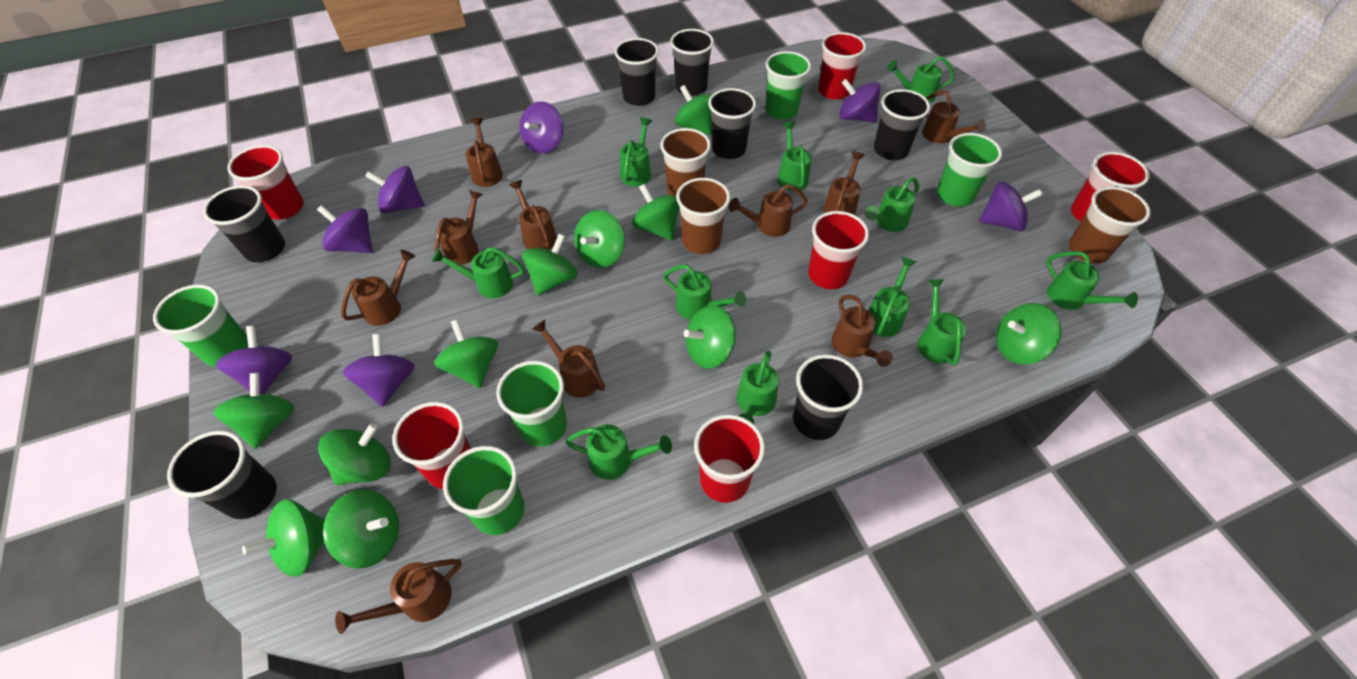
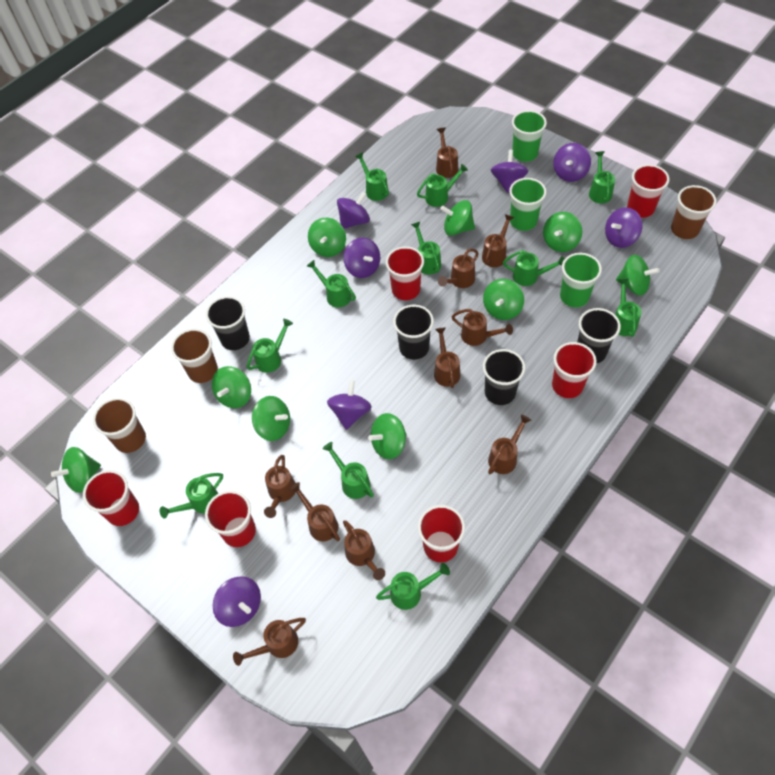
black cup: 7 -> 4
green cup: 5 -> 3
green spinning top: 11 -> 9

